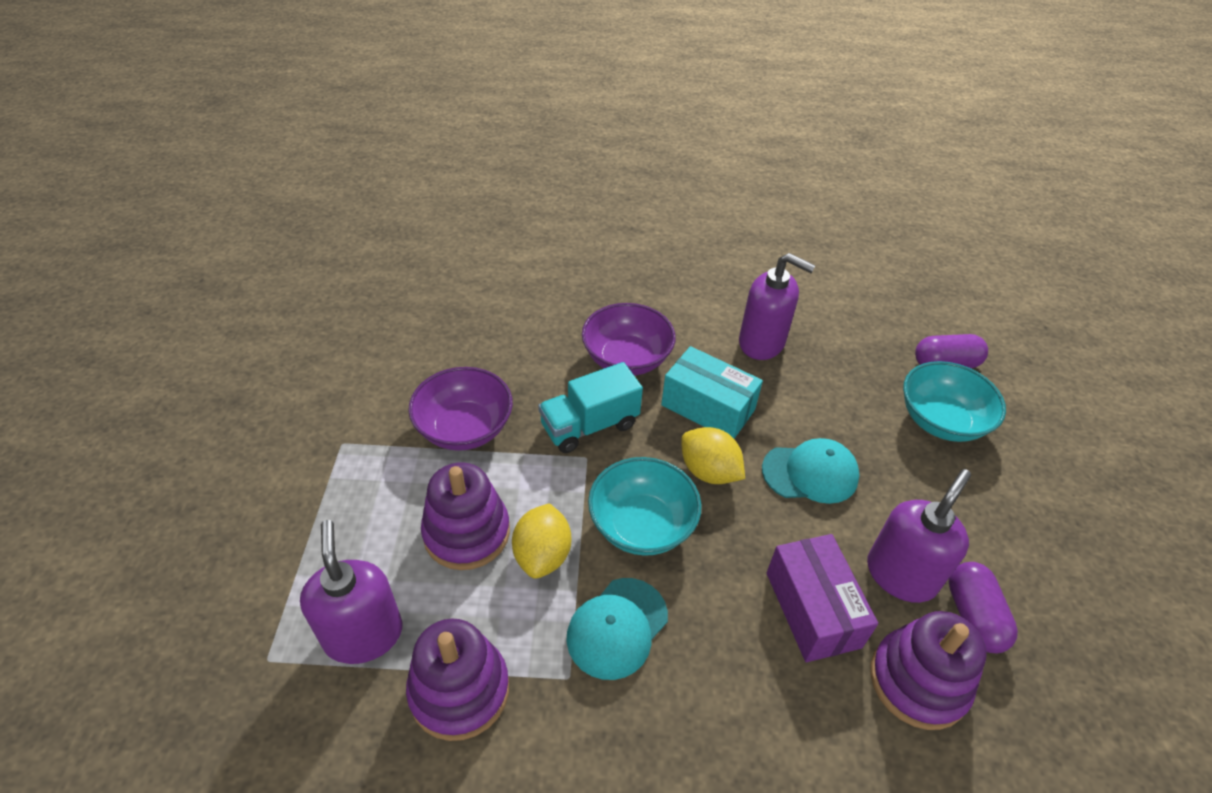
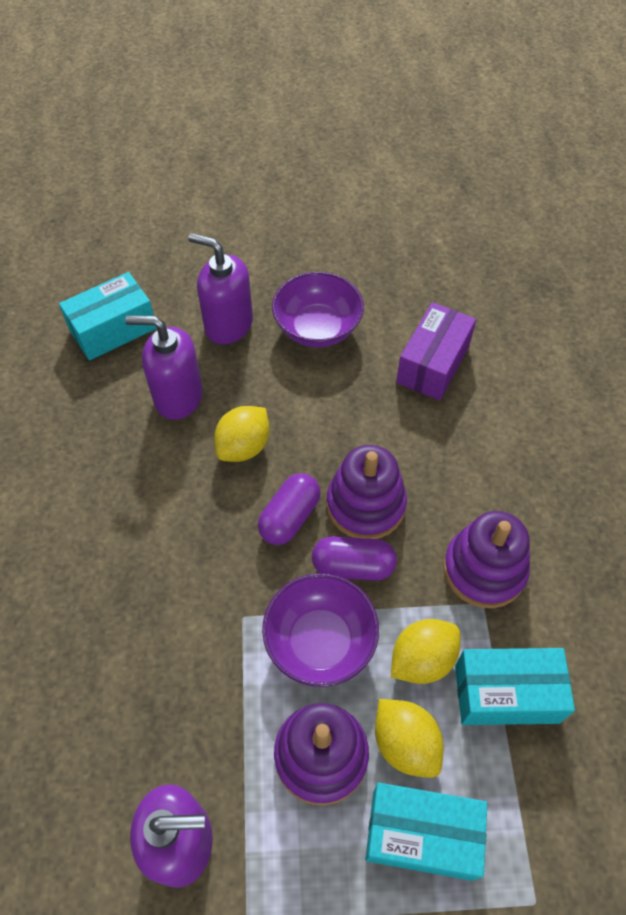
turquoise bowl: 2 -> 0
turquoise box: 1 -> 3
turquoise cap: 2 -> 0
turquoise truck: 1 -> 0
yellow lemon: 2 -> 3

